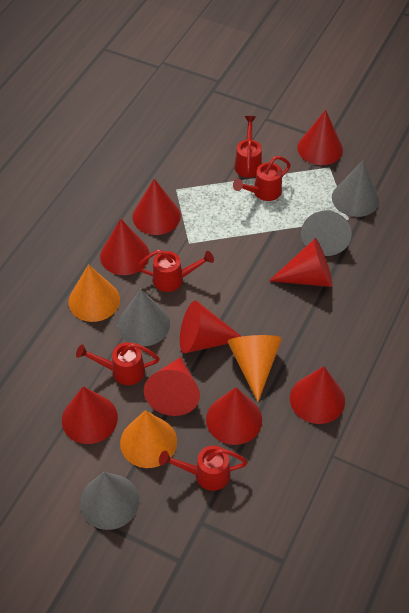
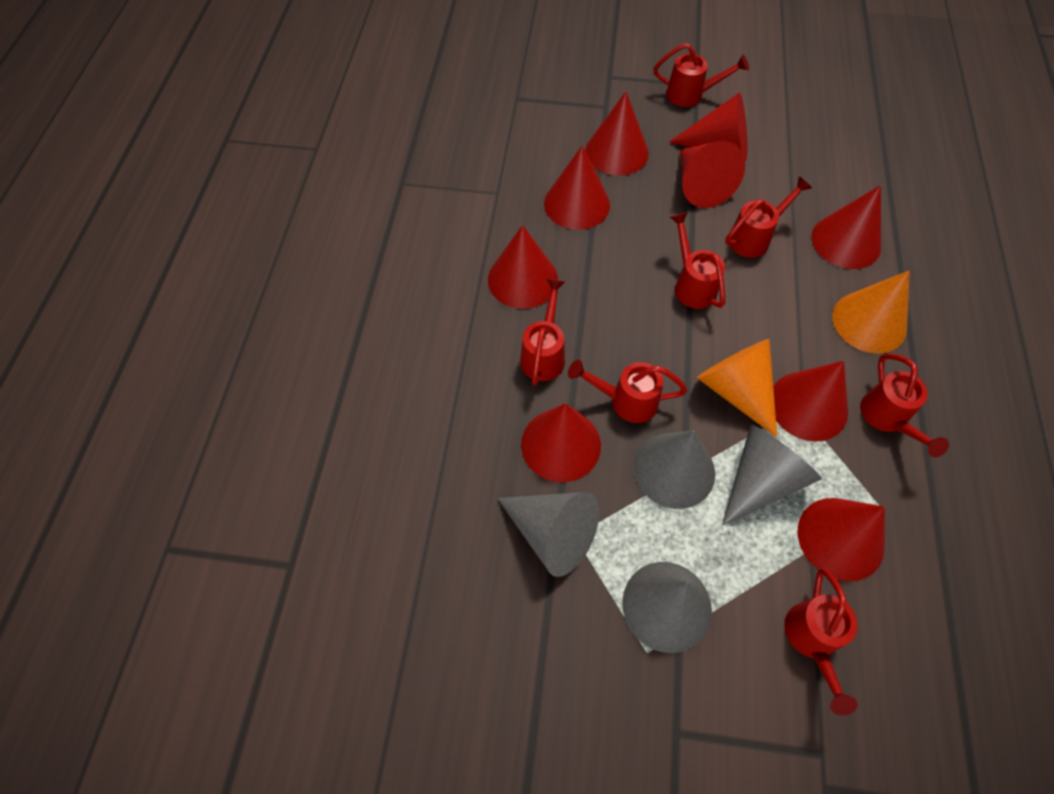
orange cone: 3 -> 2
red watering can: 5 -> 7

